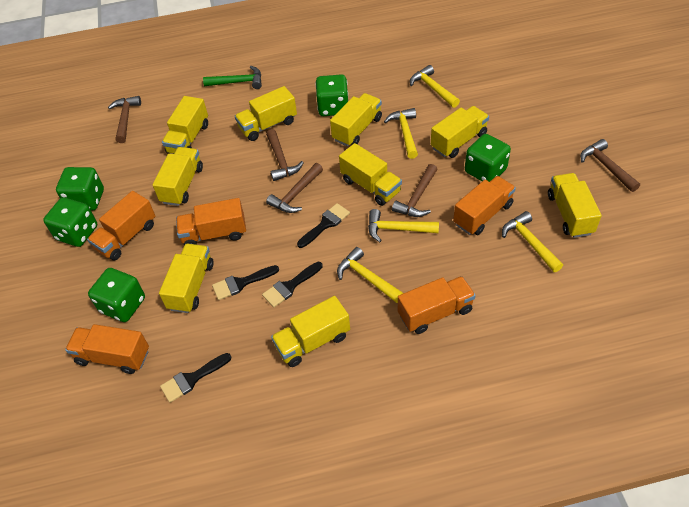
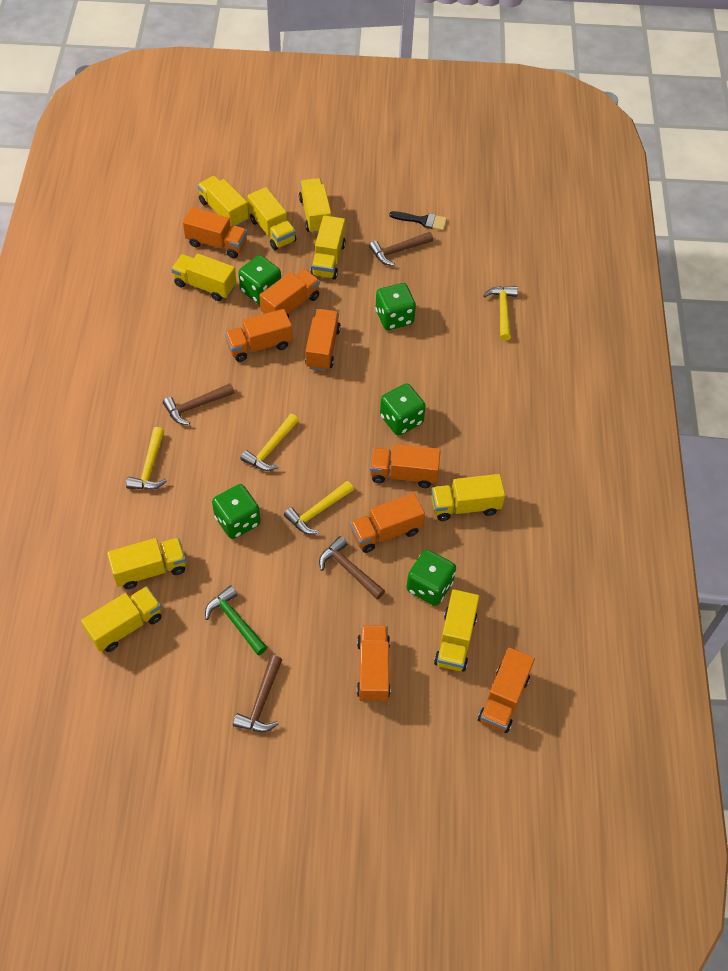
black brush: 4 -> 1
brown hammer: 5 -> 4
orange truck: 5 -> 8
yellow hammer: 5 -> 4

